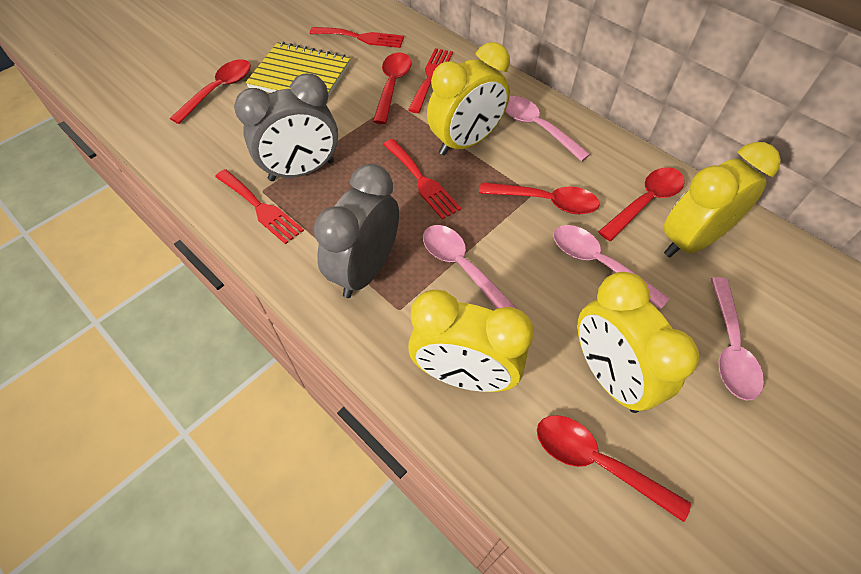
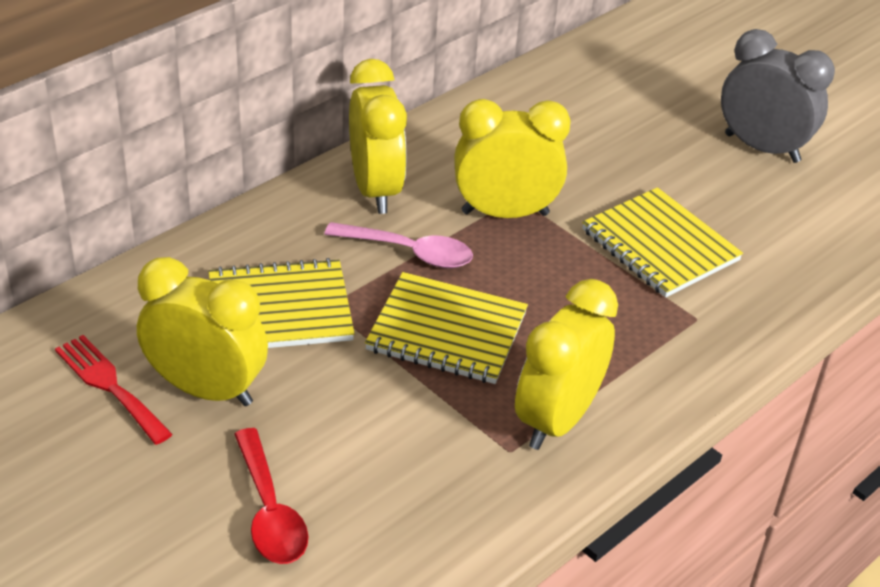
grey clock: 2 -> 1
pink spoon: 4 -> 1
red fork: 4 -> 1
red spoon: 5 -> 1
yellow notebook: 1 -> 3

